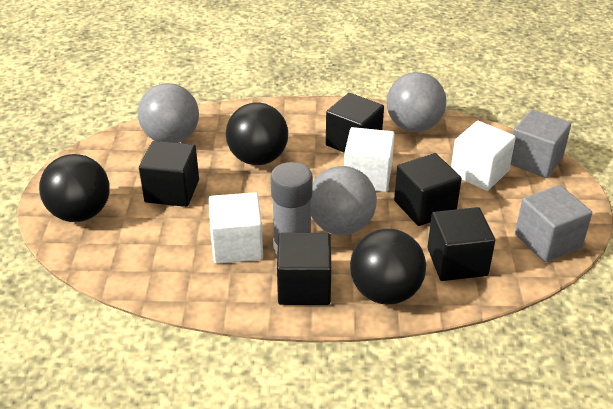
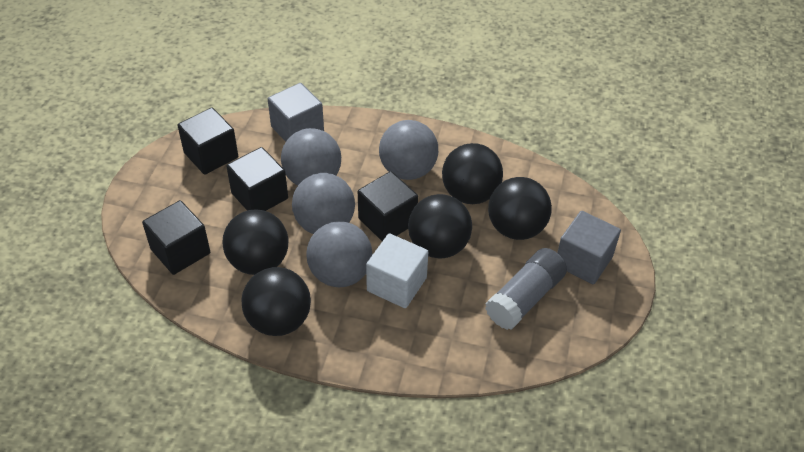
black ball: 3 -> 5
black cube: 5 -> 4
grey ball: 3 -> 4
white cube: 3 -> 1

